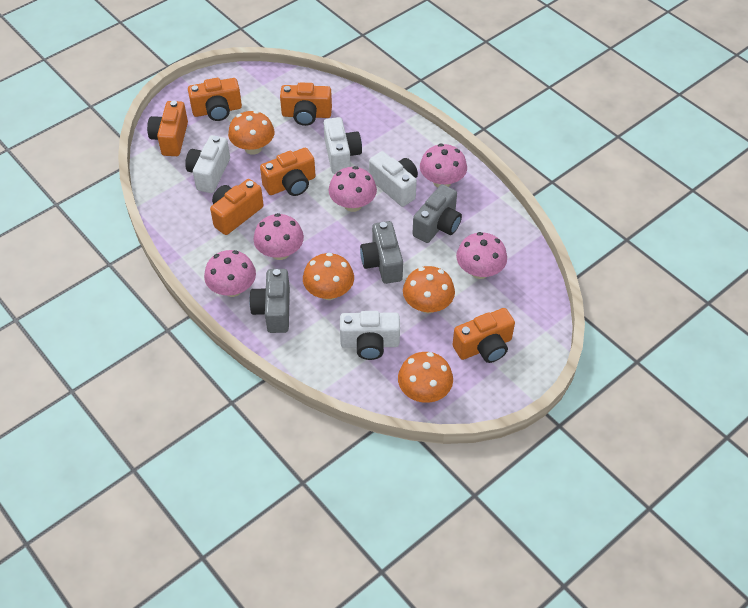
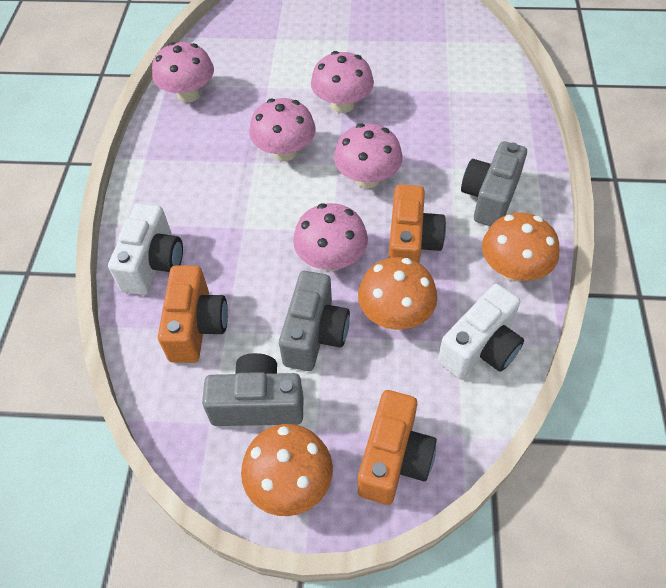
orange camera: 6 -> 3
orange mushroom: 4 -> 3
white camera: 4 -> 2

